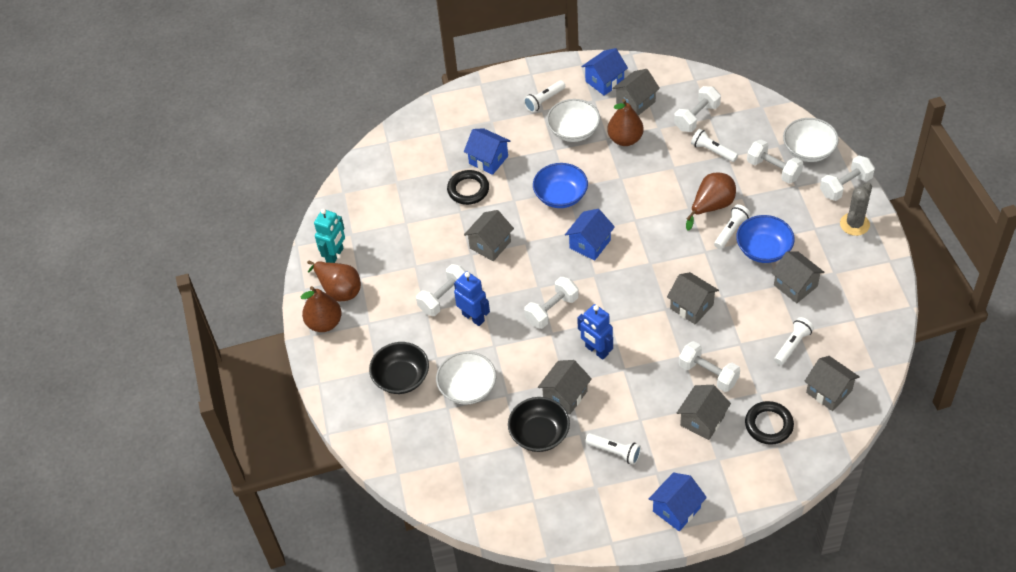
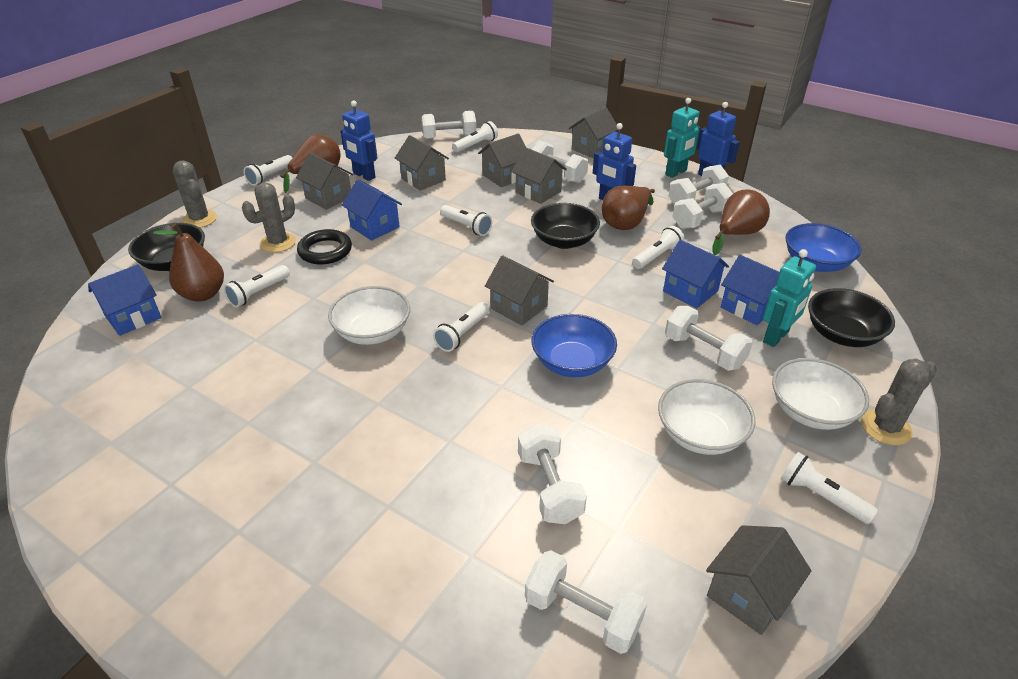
black bowl: 2 -> 3
black ring: 2 -> 1
blue robot: 2 -> 3
grey cactus: 1 -> 3
turquoise robot: 1 -> 2
white dumbbell: 6 -> 7
white flashlight: 5 -> 7

